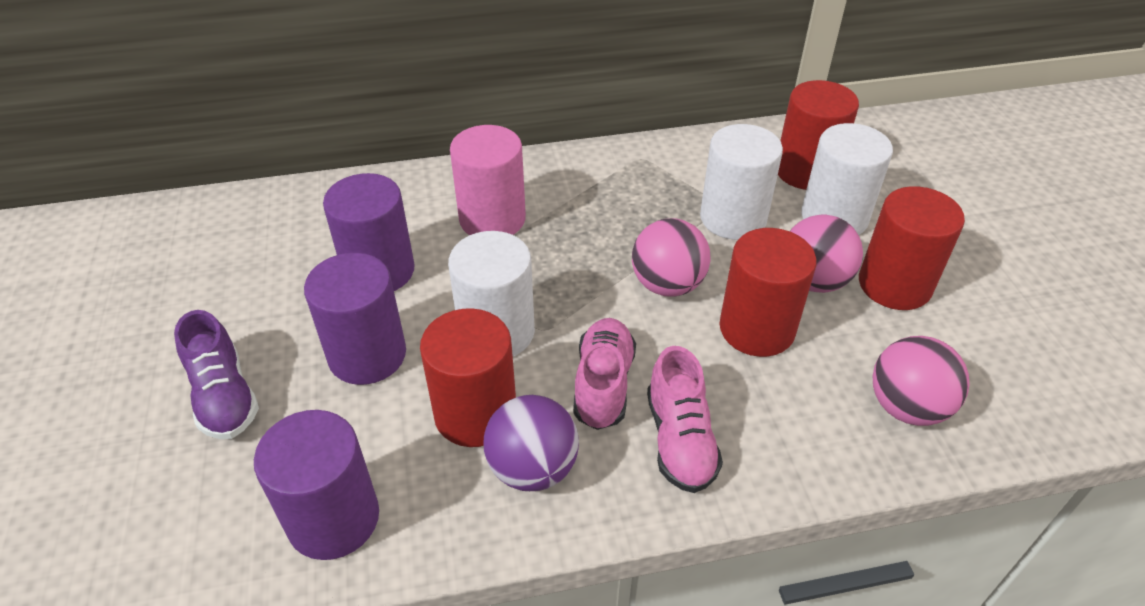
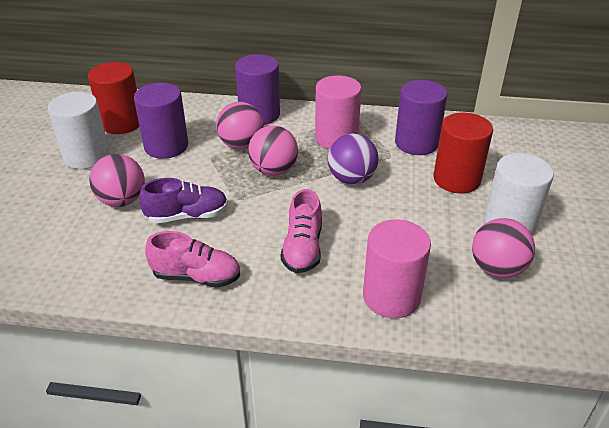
pink ball: 3 -> 4
pink cylinder: 1 -> 2
red cylinder: 4 -> 2
white cylinder: 3 -> 2

